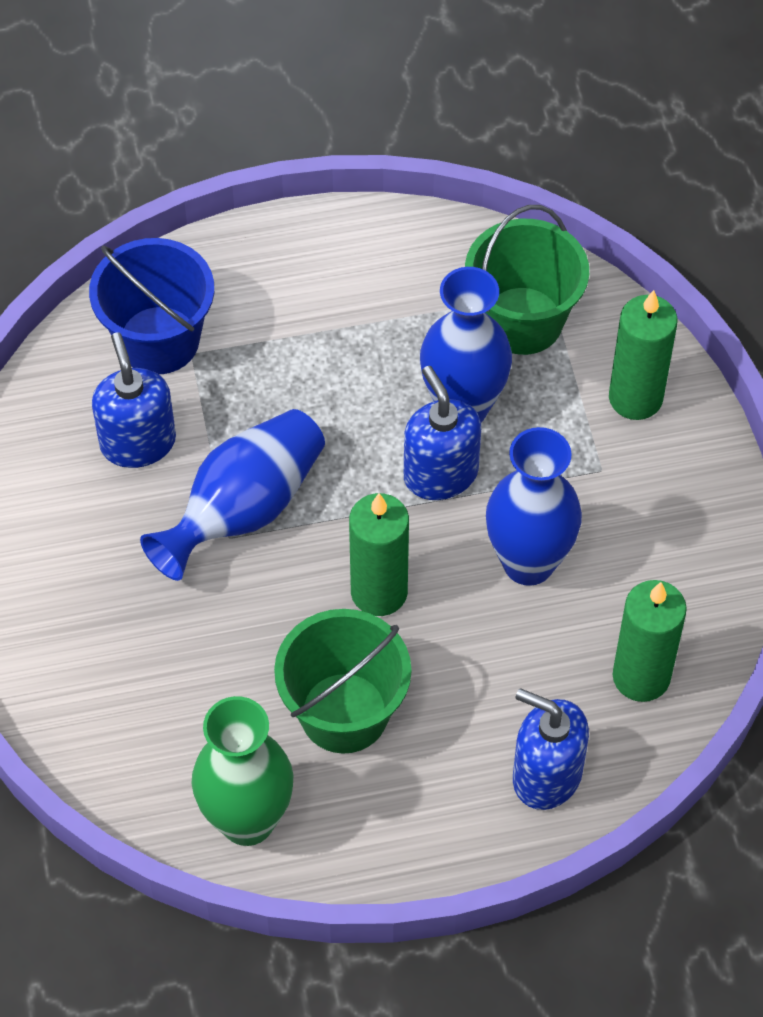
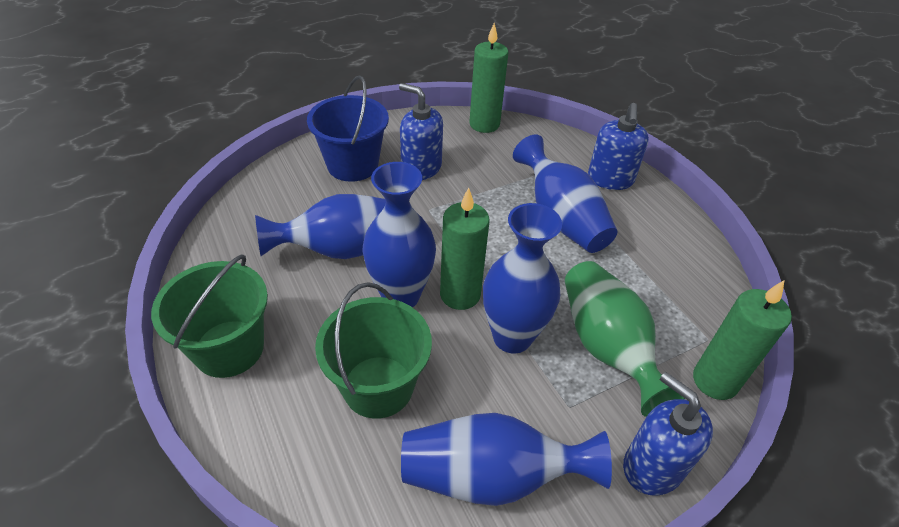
blue vase: 3 -> 5

